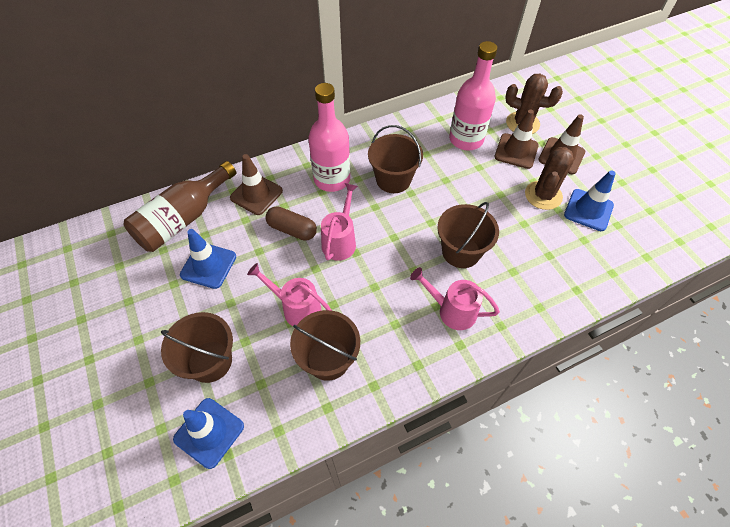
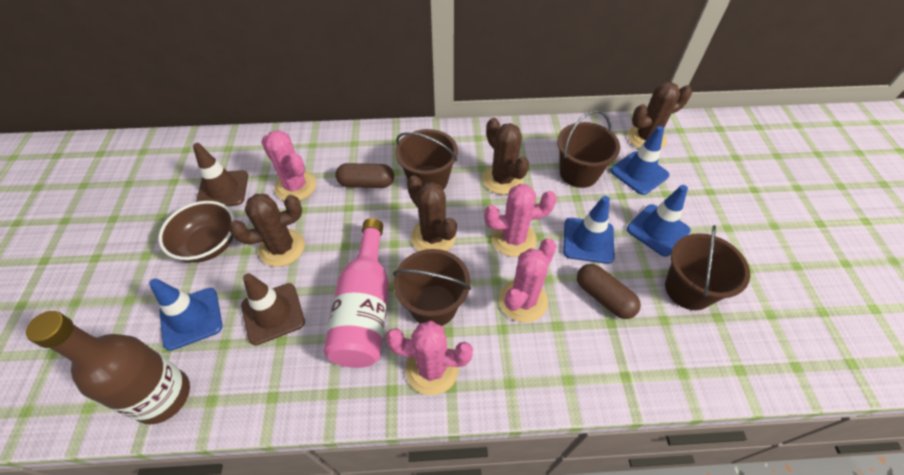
blue traffic cone: 3 -> 4
brown bowl: 0 -> 1
brown cactus: 2 -> 4
brown capsule: 1 -> 2
brown traffic cone: 3 -> 2
pink bottle: 2 -> 1
pink cactus: 0 -> 4
pink watering can: 3 -> 0

